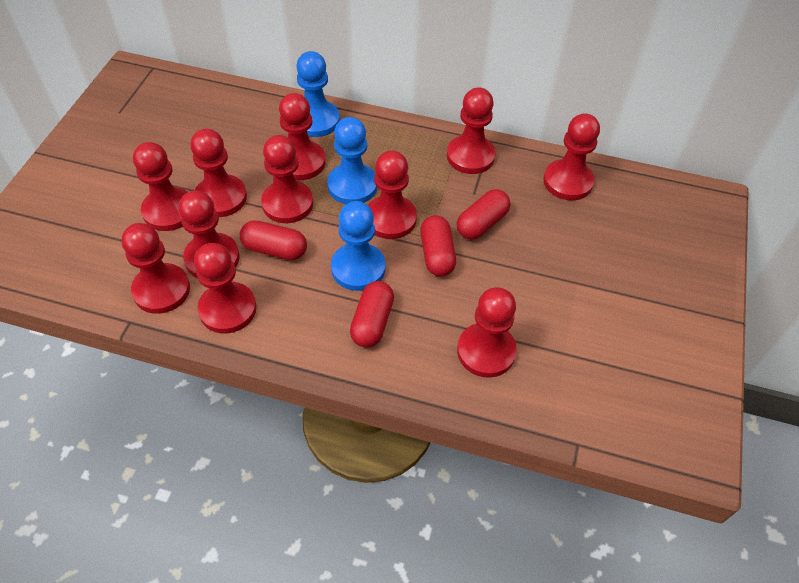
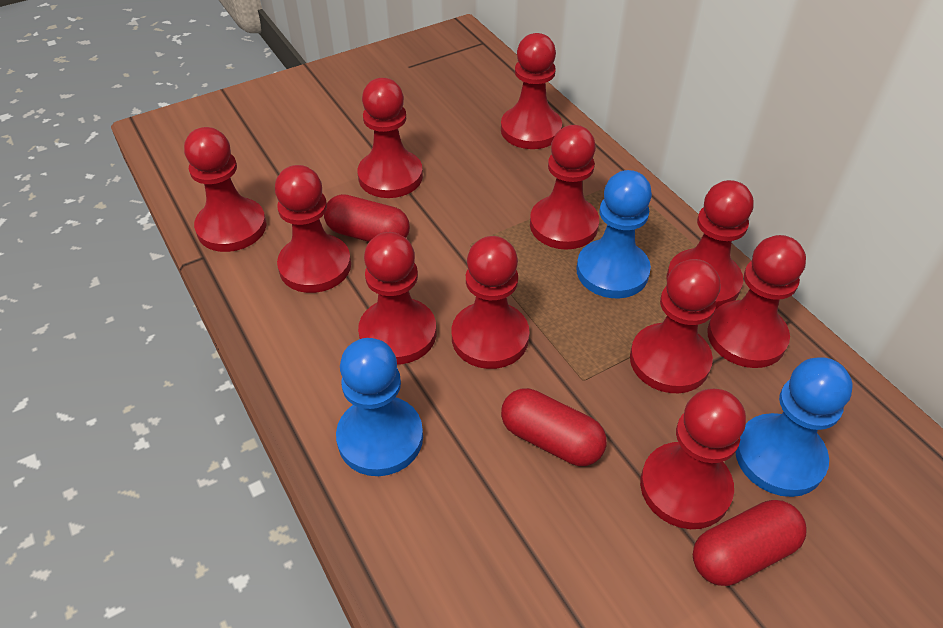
red capsule: 4 -> 3

